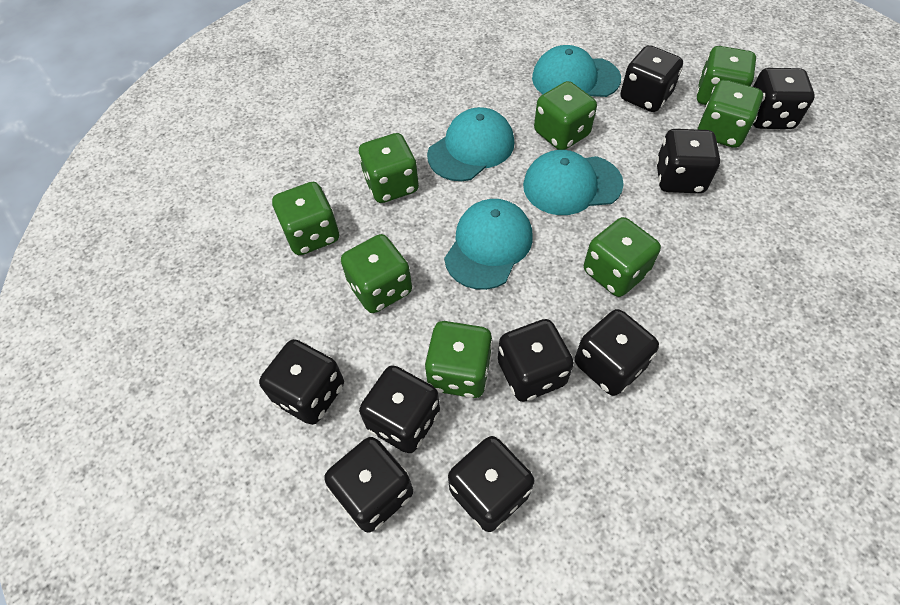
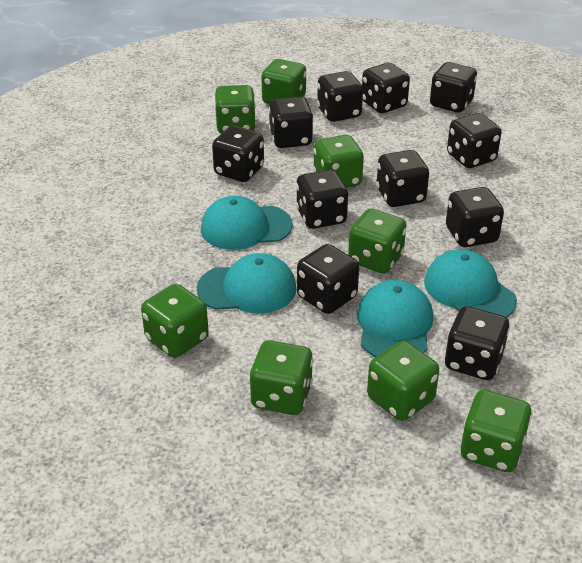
black dice: 9 -> 11

